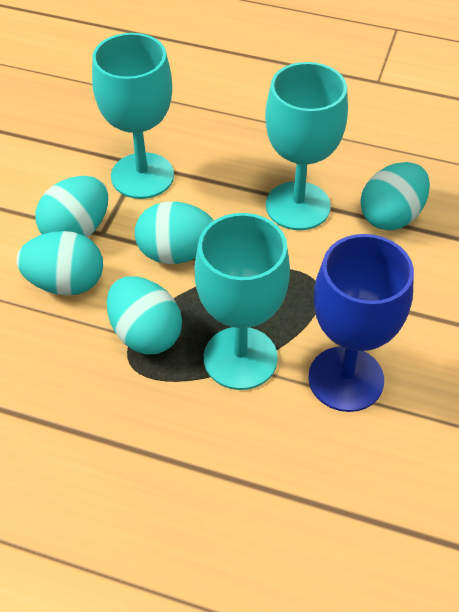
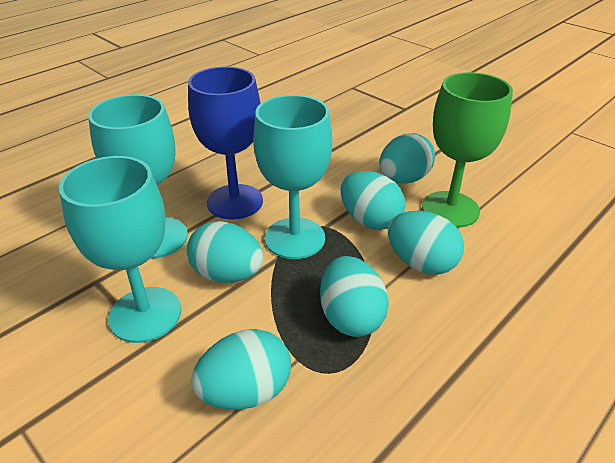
green goblet: 0 -> 1
turquoise egg: 5 -> 6

